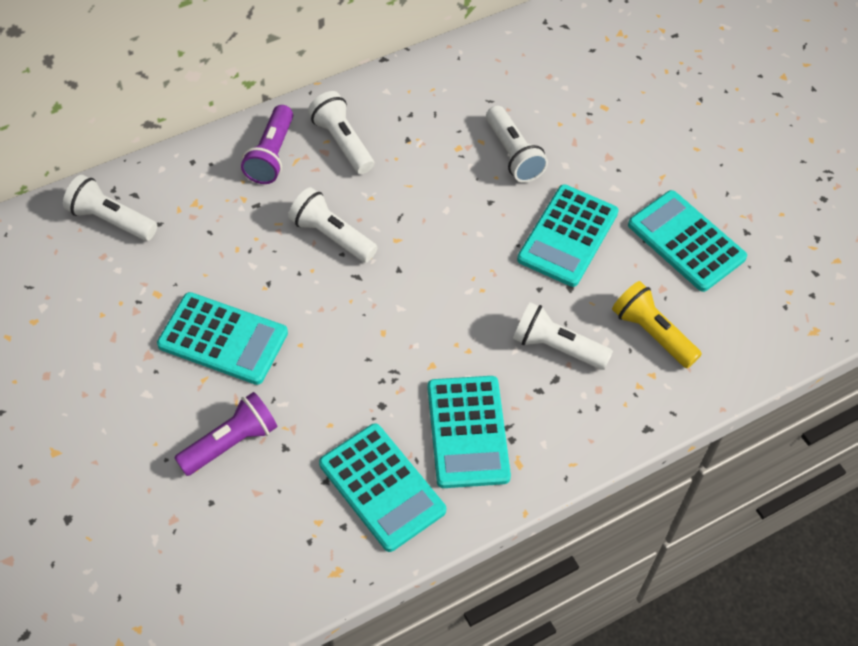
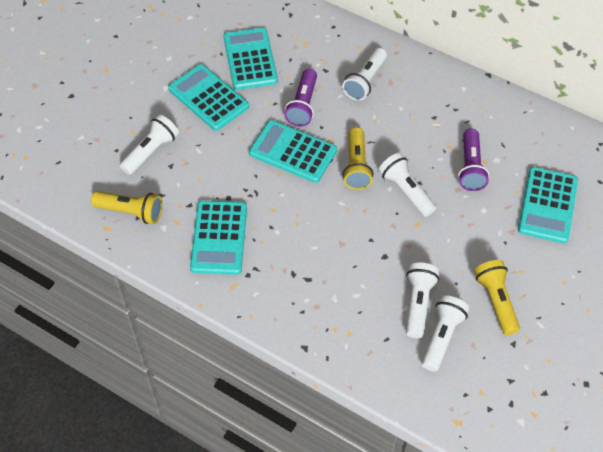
yellow flashlight: 1 -> 3

